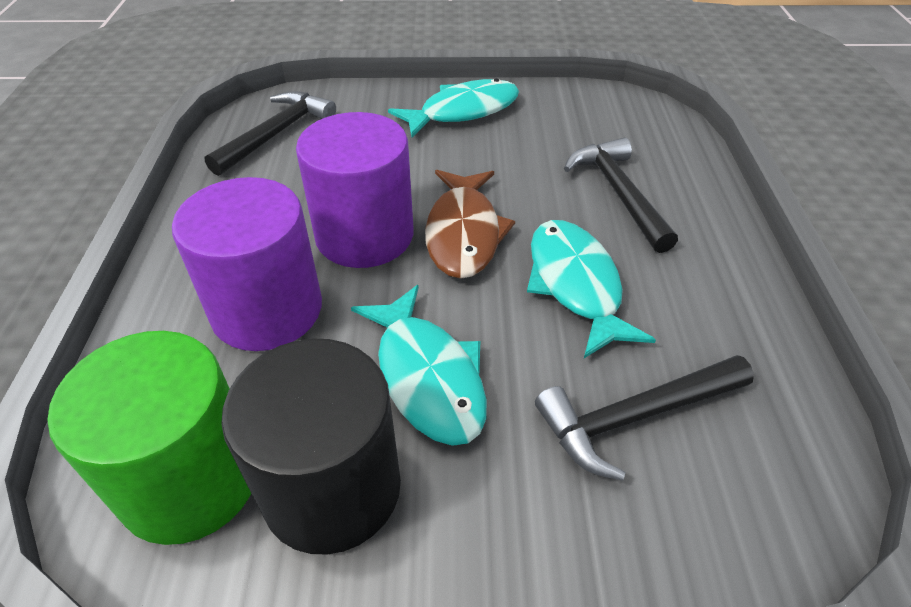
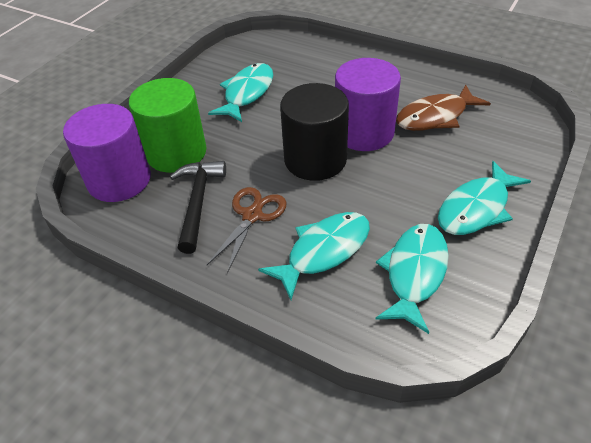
black hammer: 3 -> 1
brown scissors: 0 -> 1
turquoise fish: 3 -> 4

